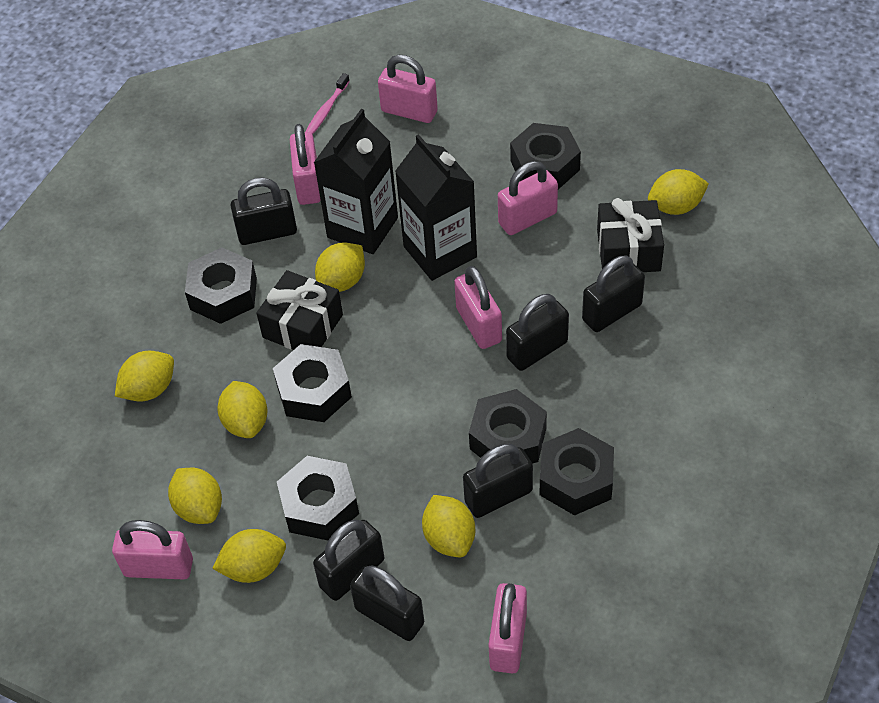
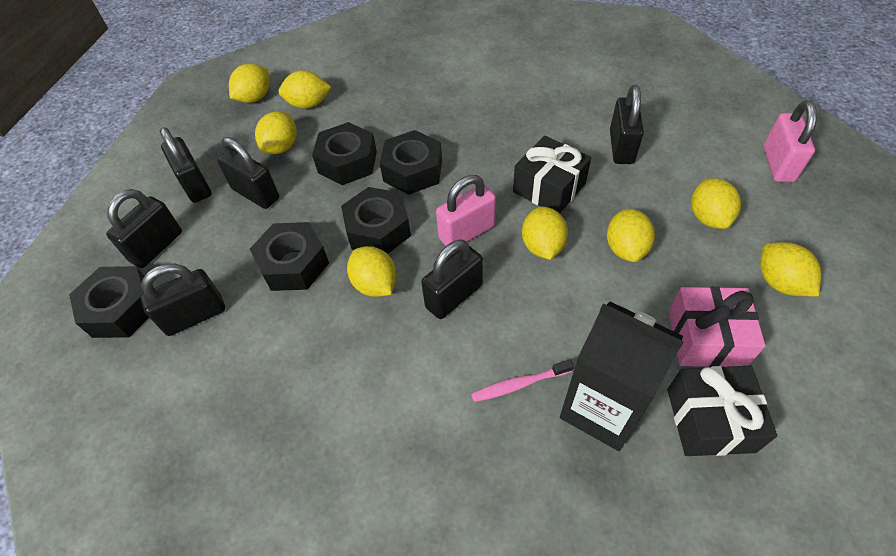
black carton: 2 -> 1
black nut: 6 -> 5
pink gift: 0 -> 1
pink padlock: 6 -> 2
yellow lemon: 7 -> 8

